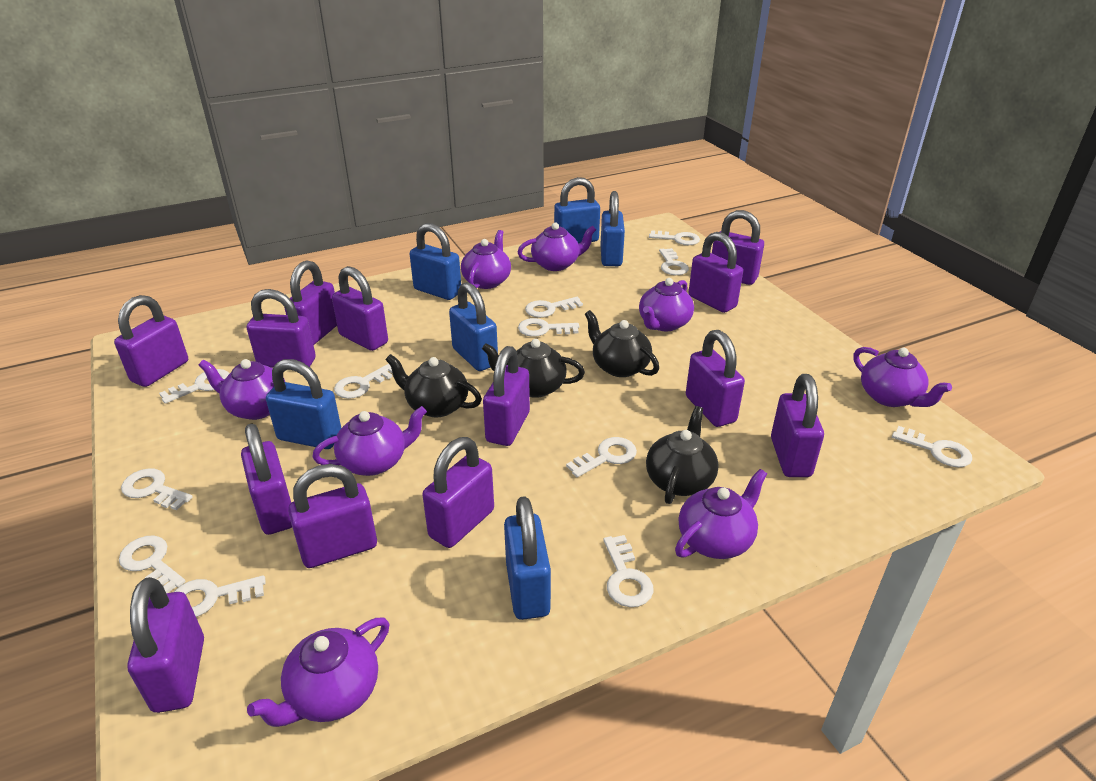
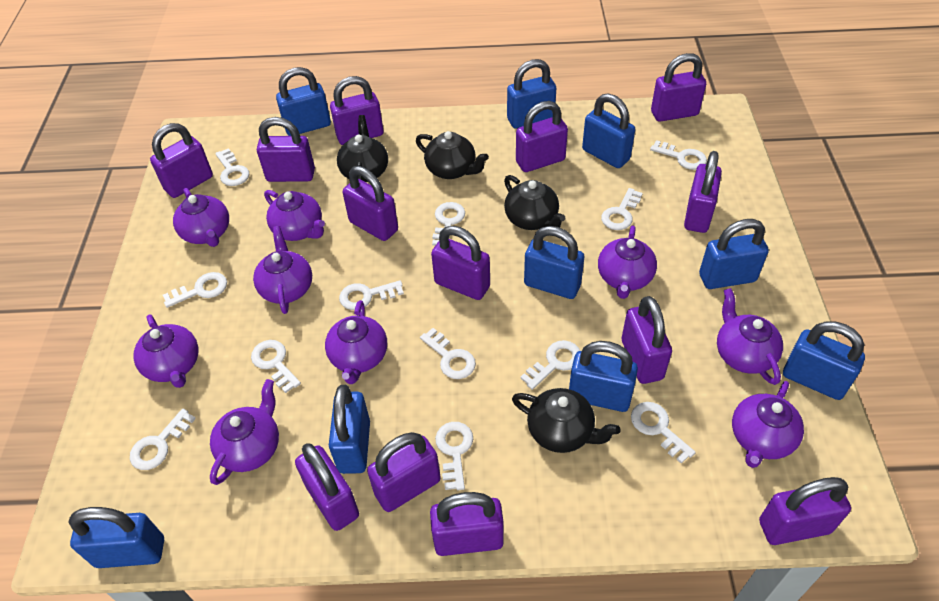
blue padlock: 6 -> 9
purple teapot: 8 -> 9

